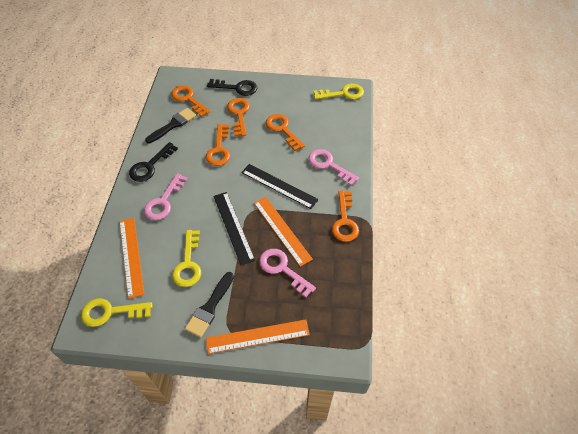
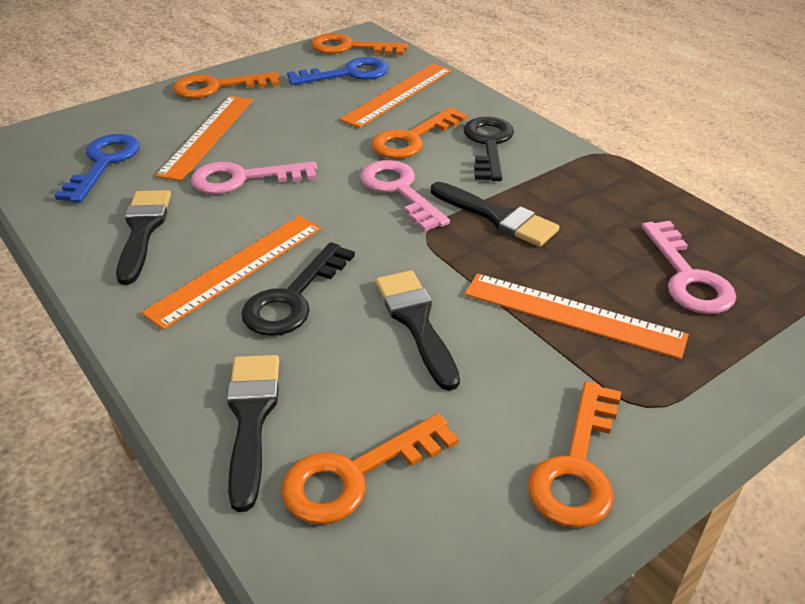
black brush: 2 -> 4
black ruler: 2 -> 0
blue key: 0 -> 2
orange ruler: 3 -> 4
yellow key: 3 -> 0

